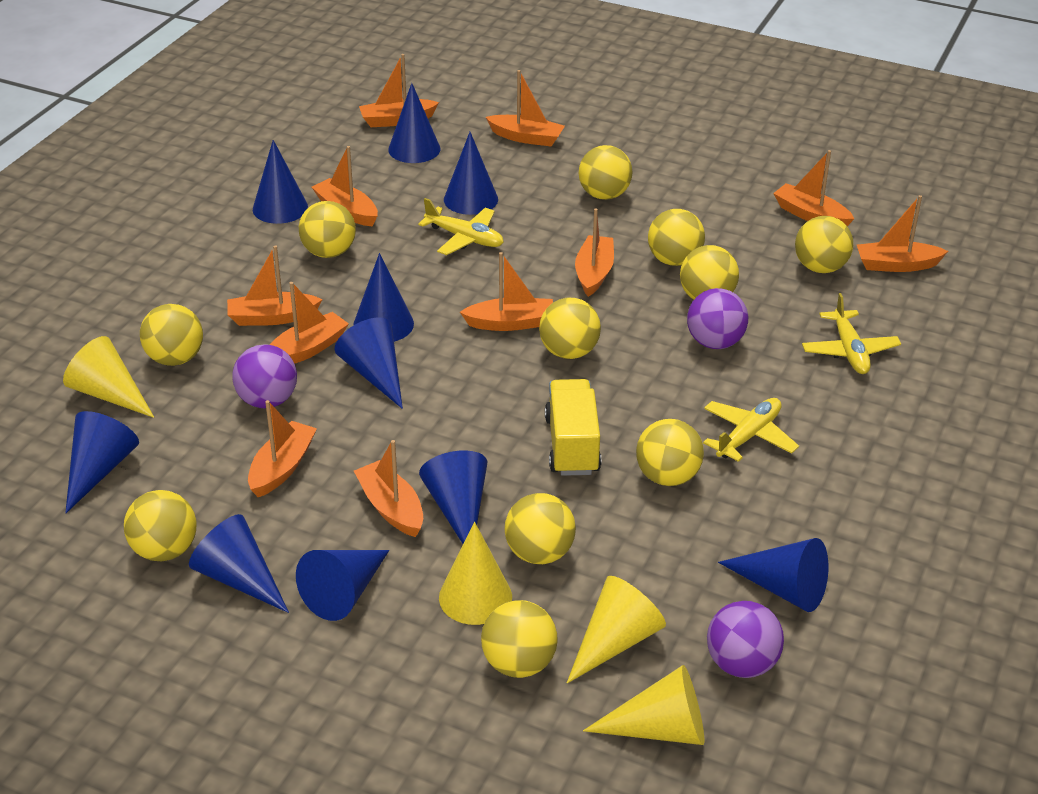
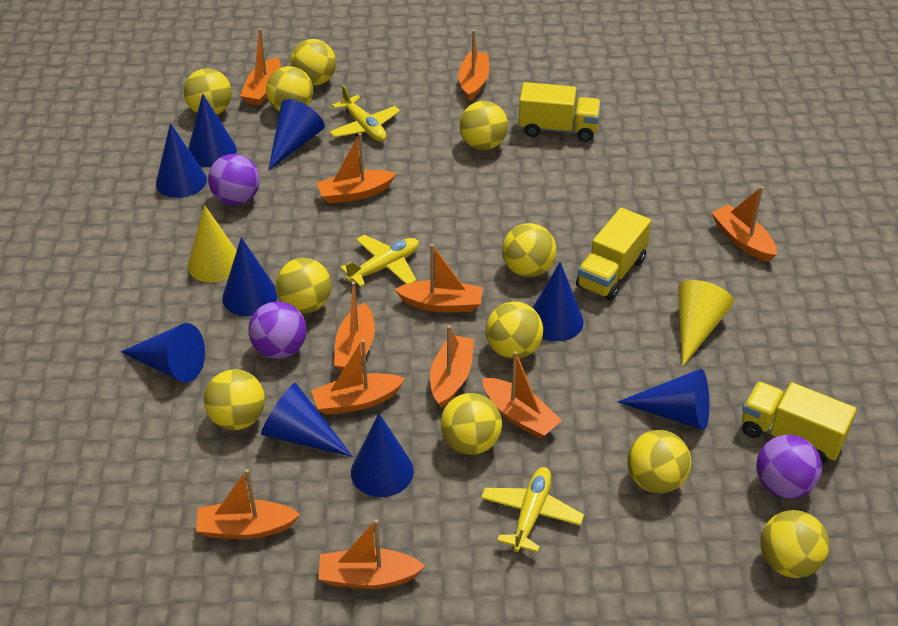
blue cone: 10 -> 9
yellow cone: 4 -> 2
yellow truck: 1 -> 3

